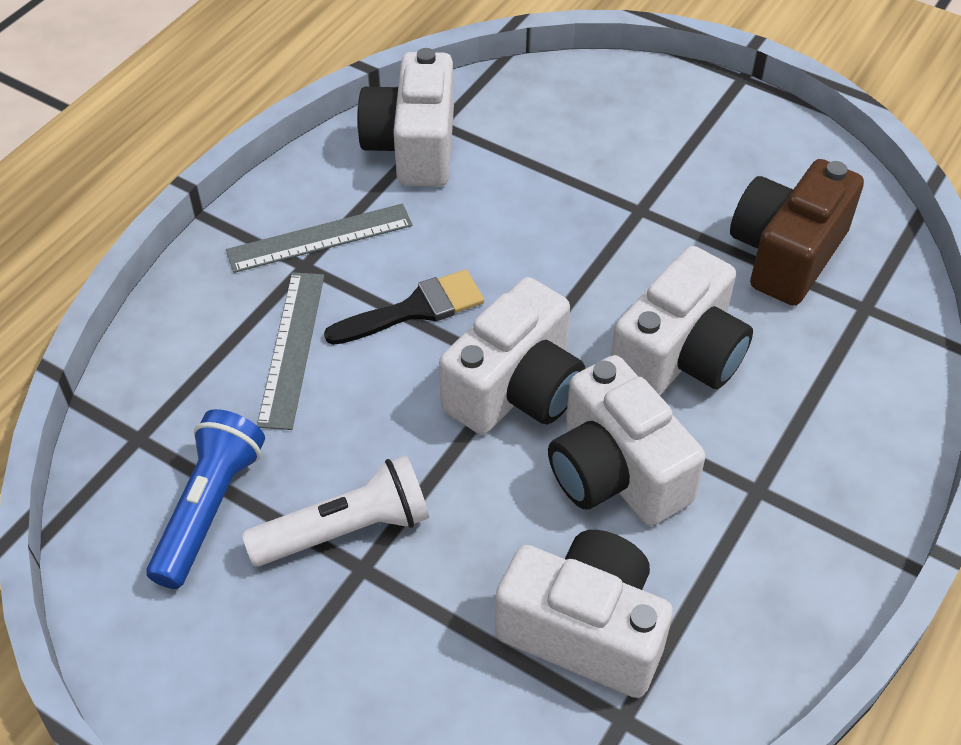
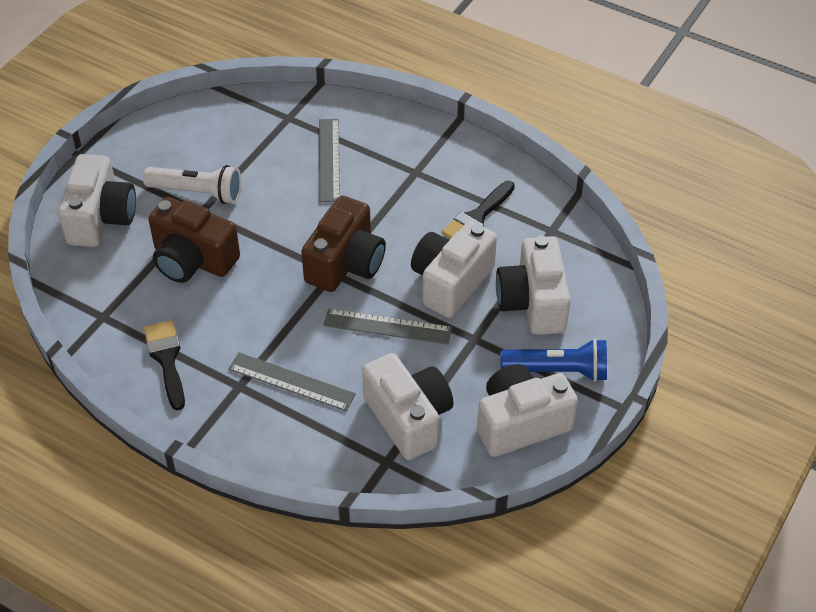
black brush: 1 -> 2
brown camera: 1 -> 2
grey ruler: 2 -> 3

